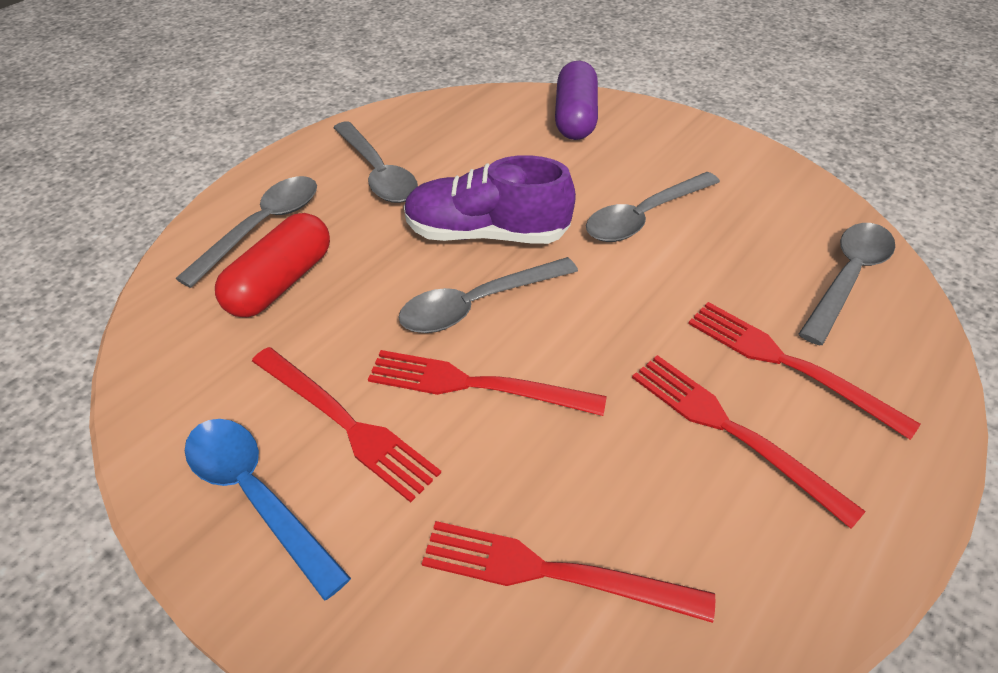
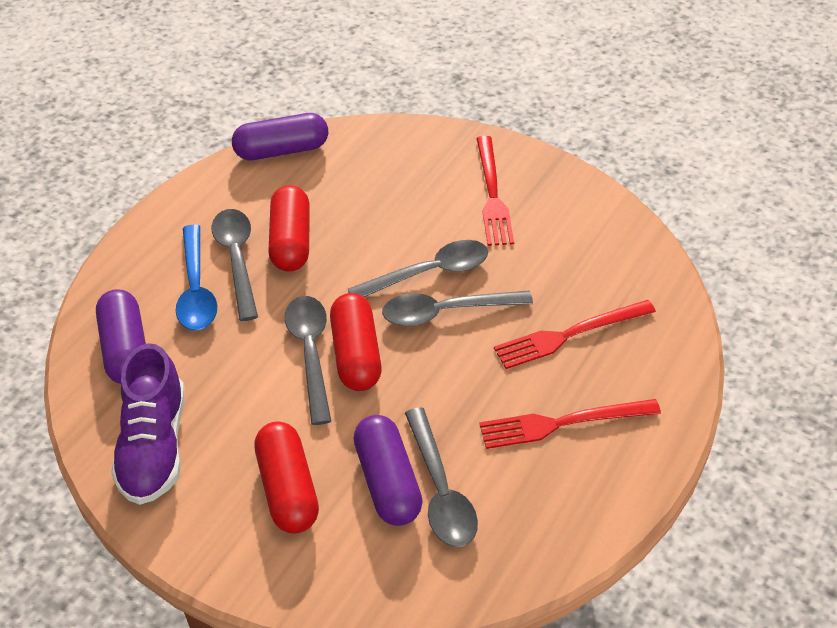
purple capsule: 1 -> 3
red capsule: 1 -> 3
red fork: 5 -> 3

